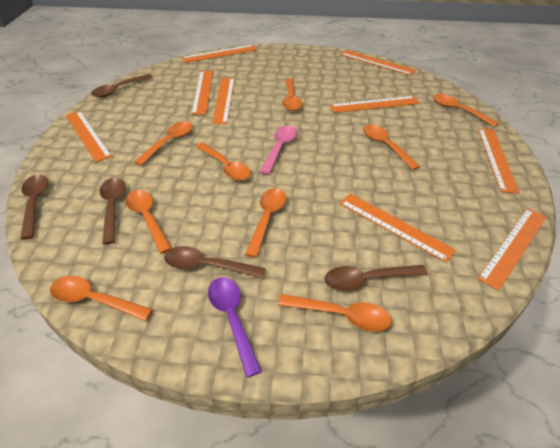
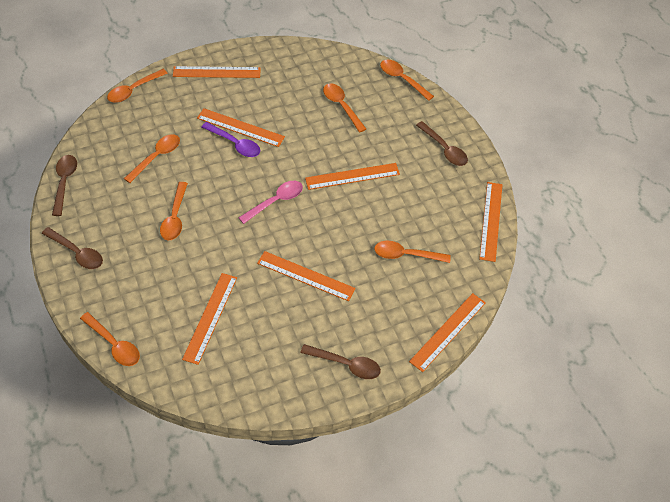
brown spoon: 5 -> 4
orange ruler: 9 -> 7
orange spoon: 9 -> 7

